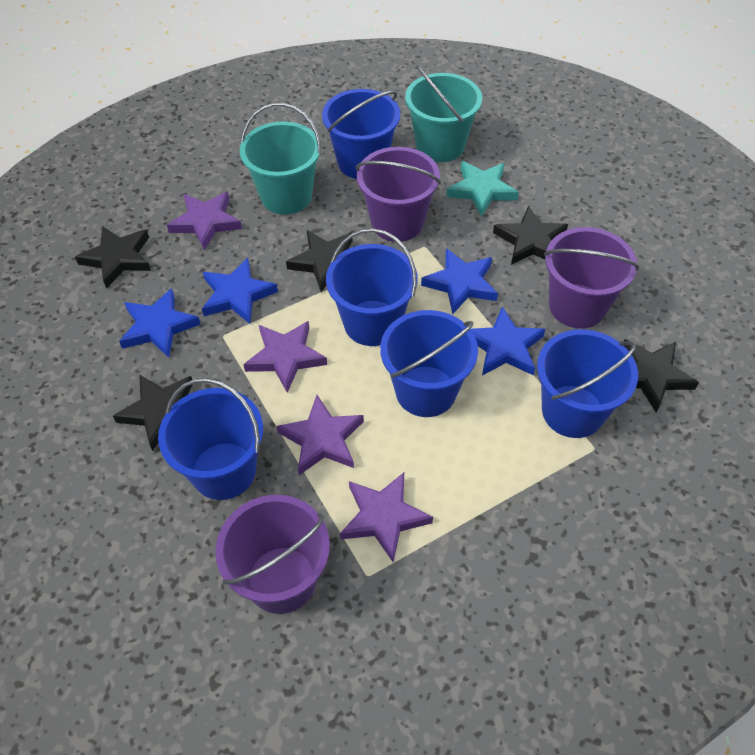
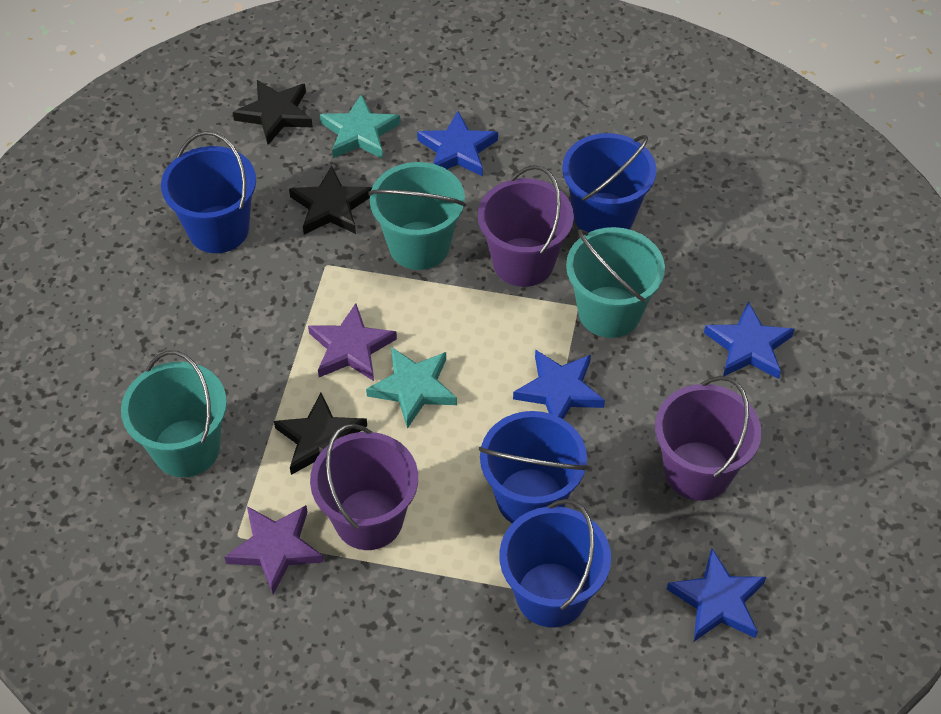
black star: 5 -> 3
blue bucket: 5 -> 4
purple star: 4 -> 2
turquoise bucket: 2 -> 3
turquoise star: 1 -> 2

